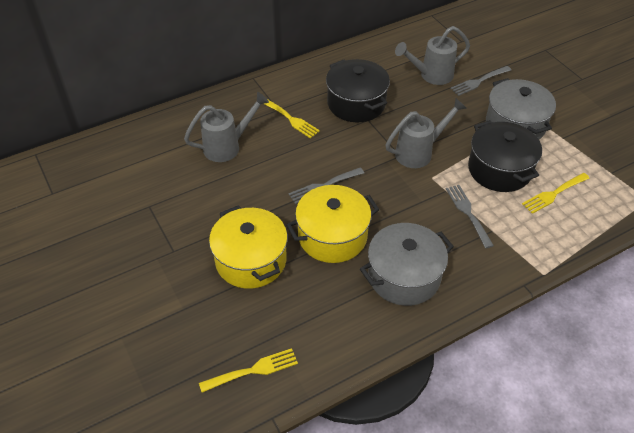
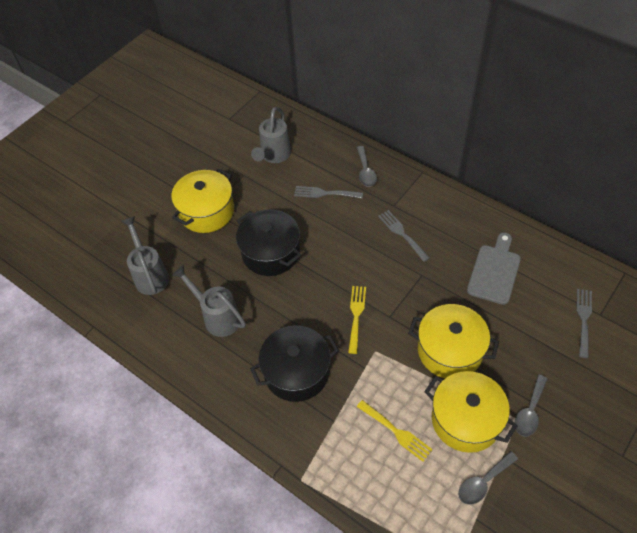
grey cutting board: 0 -> 1
grey pot: 2 -> 0
grey spoon: 0 -> 3
yellow fork: 3 -> 2
yellow pot: 2 -> 3

